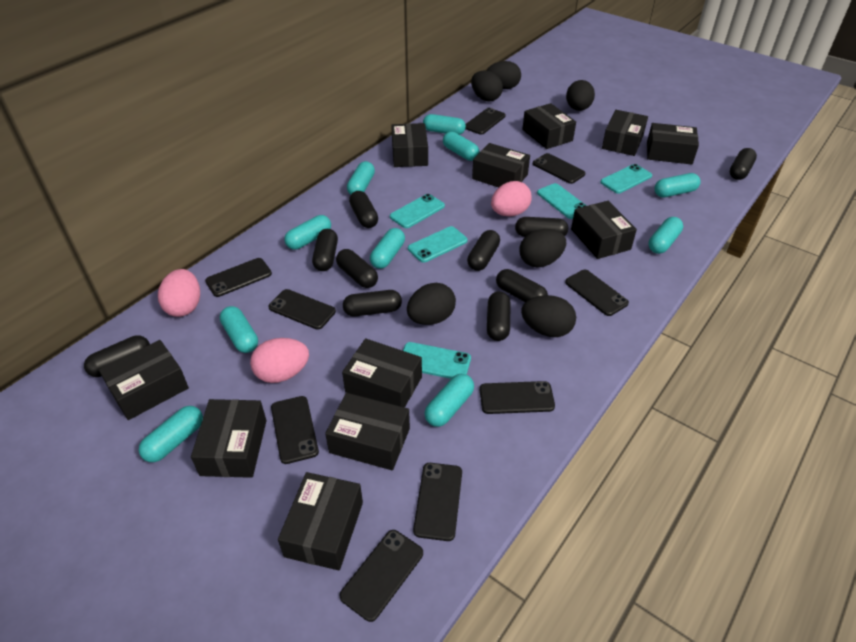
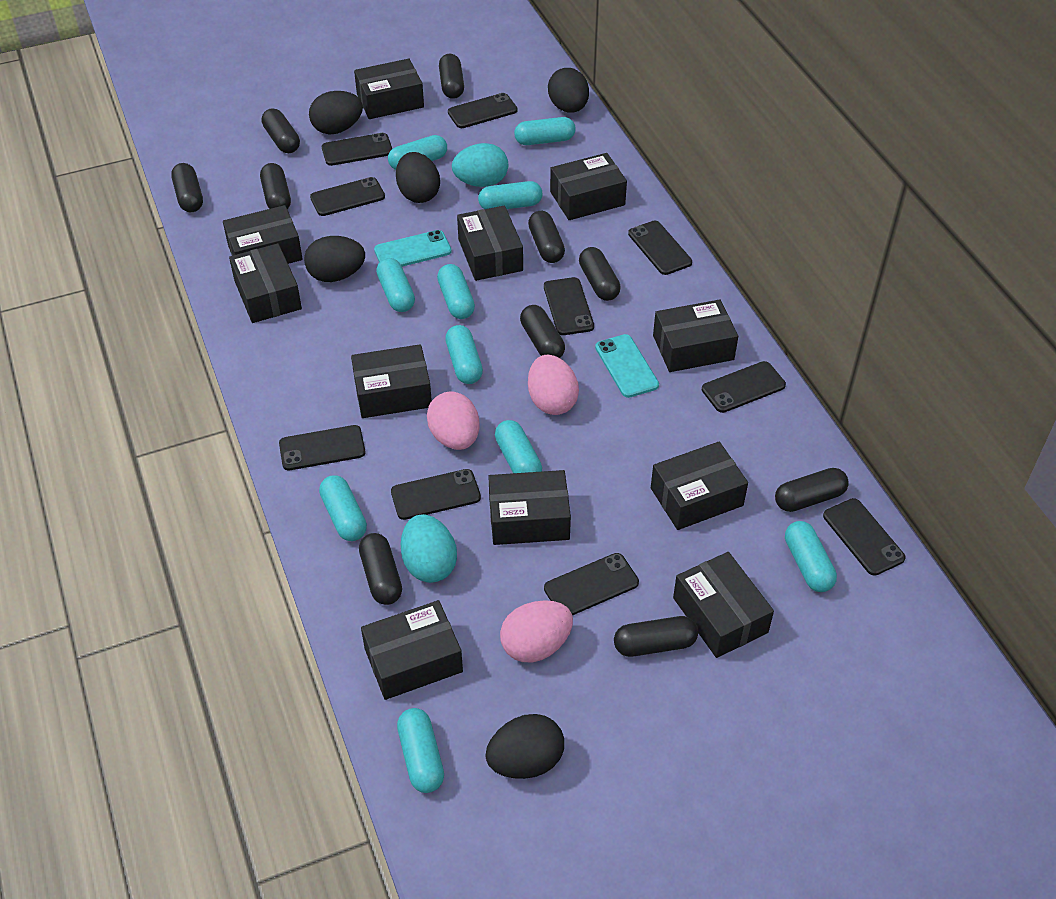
black egg: 6 -> 5
black phone: 9 -> 10
turquoise egg: 0 -> 2
turquoise phone: 5 -> 2

